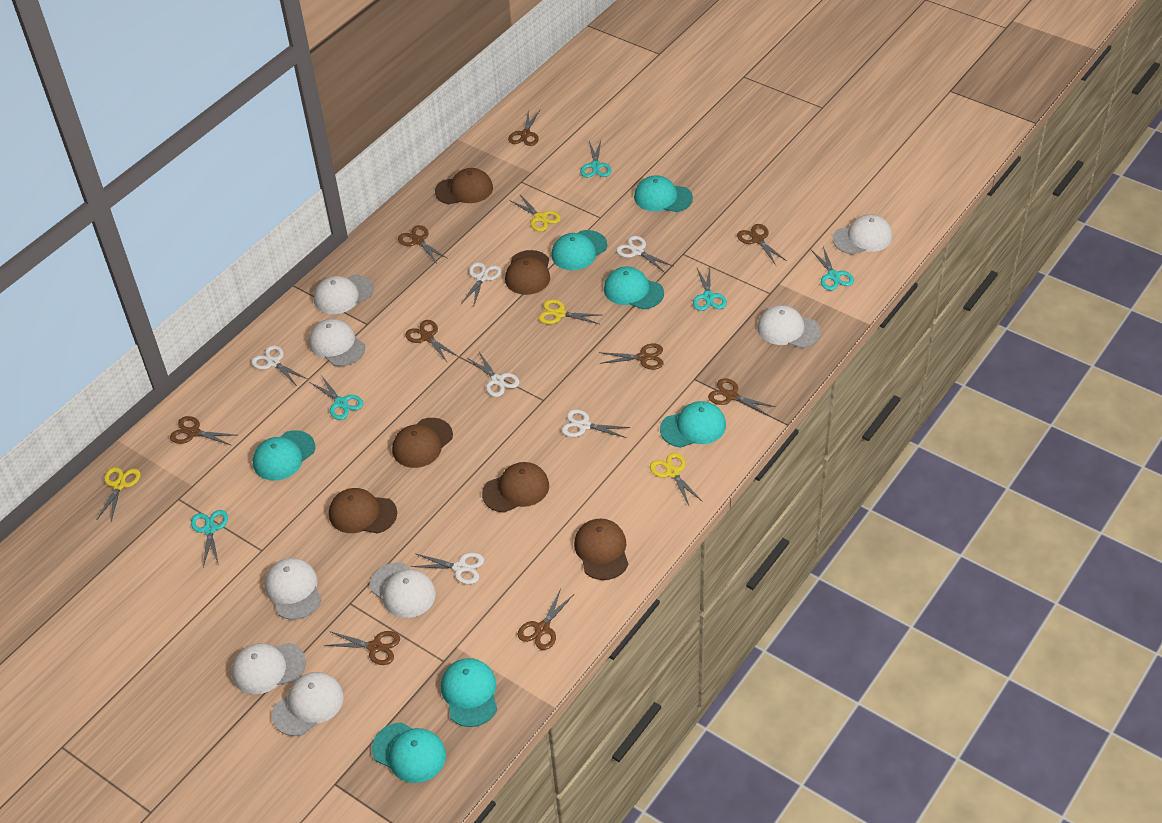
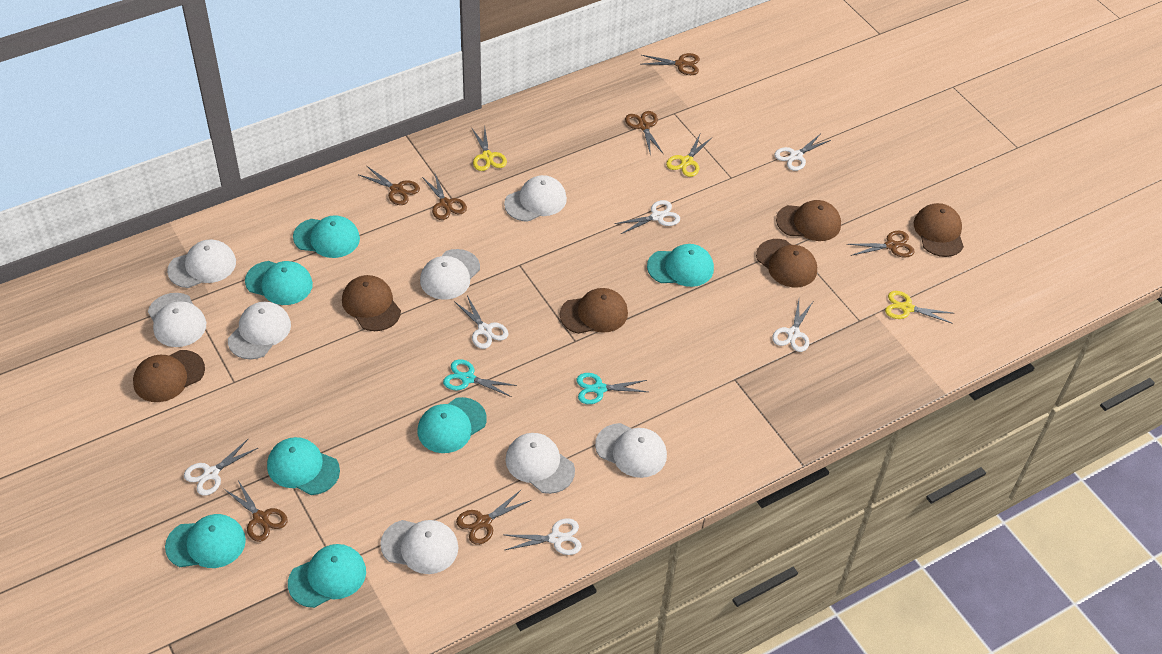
brown scissors: 9 -> 7
turquoise scissors: 5 -> 2
yellow scissors: 4 -> 3

